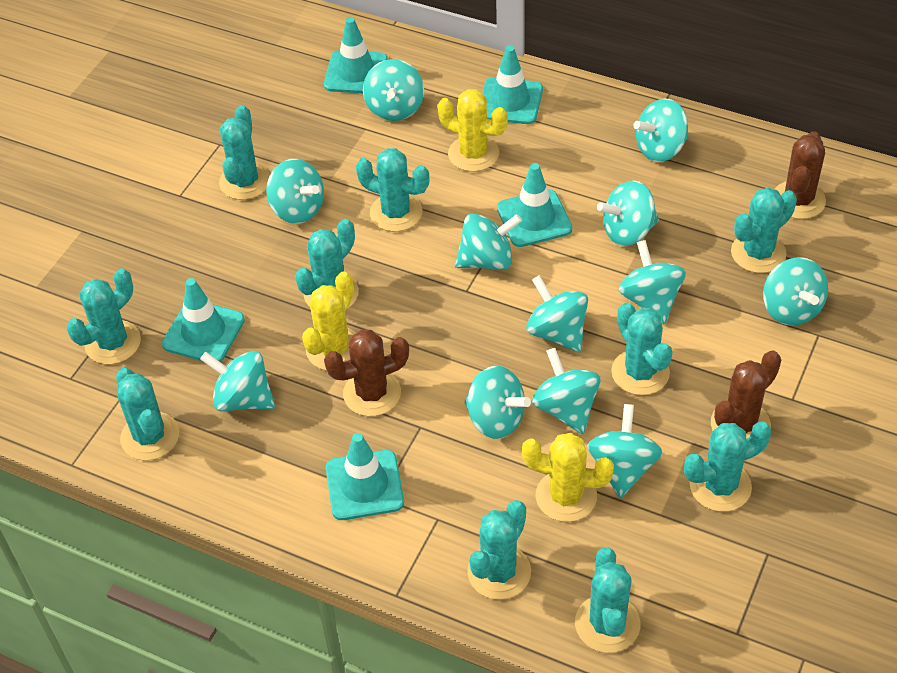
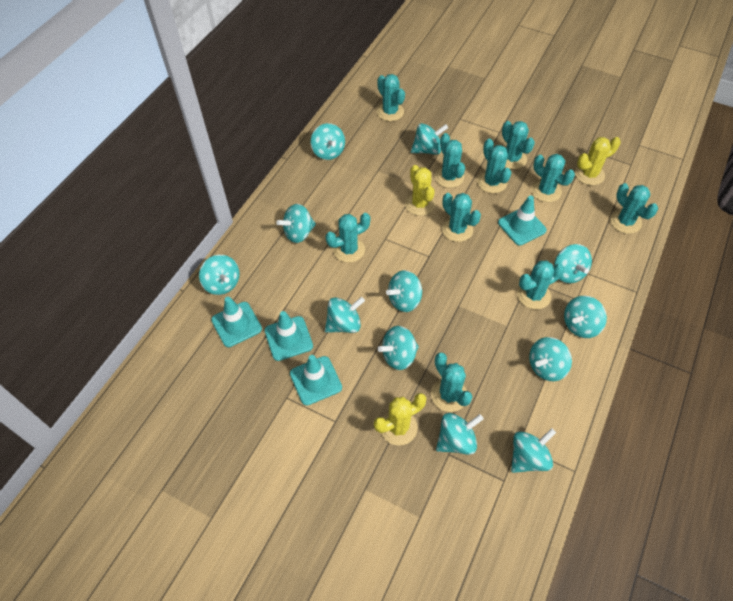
brown cactus: 3 -> 0
turquoise traffic cone: 5 -> 4

